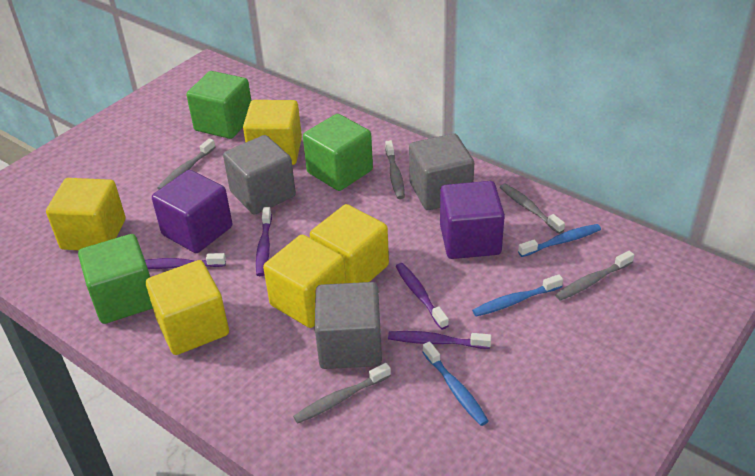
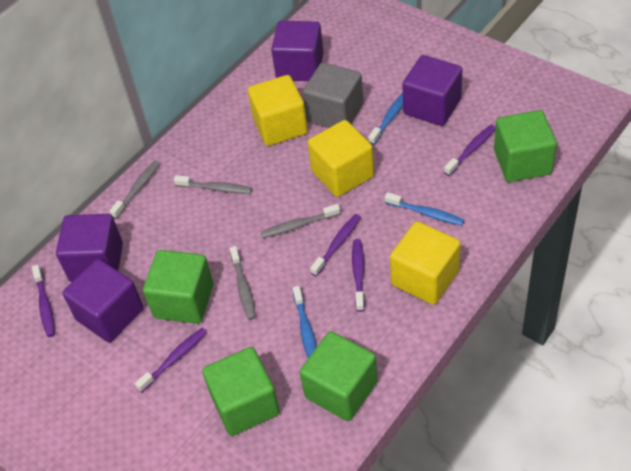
green cube: 3 -> 4
grey cube: 3 -> 1
grey toothbrush: 5 -> 4
purple cube: 2 -> 4
purple toothbrush: 4 -> 5
yellow cube: 5 -> 3

